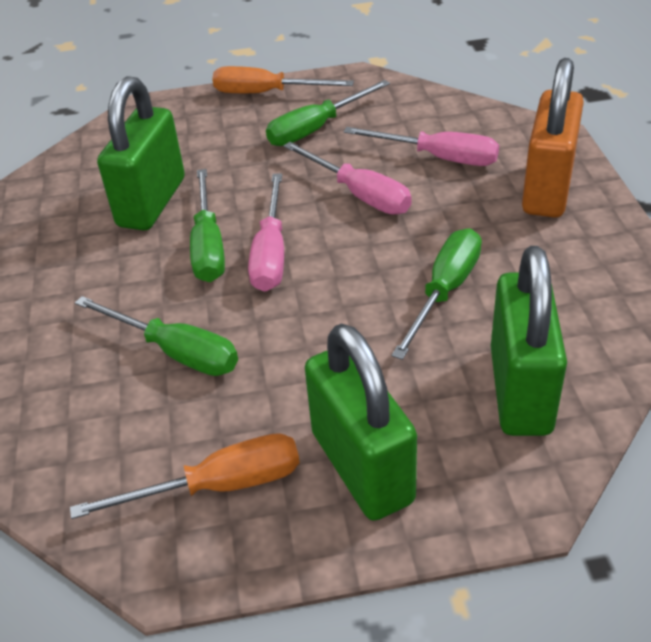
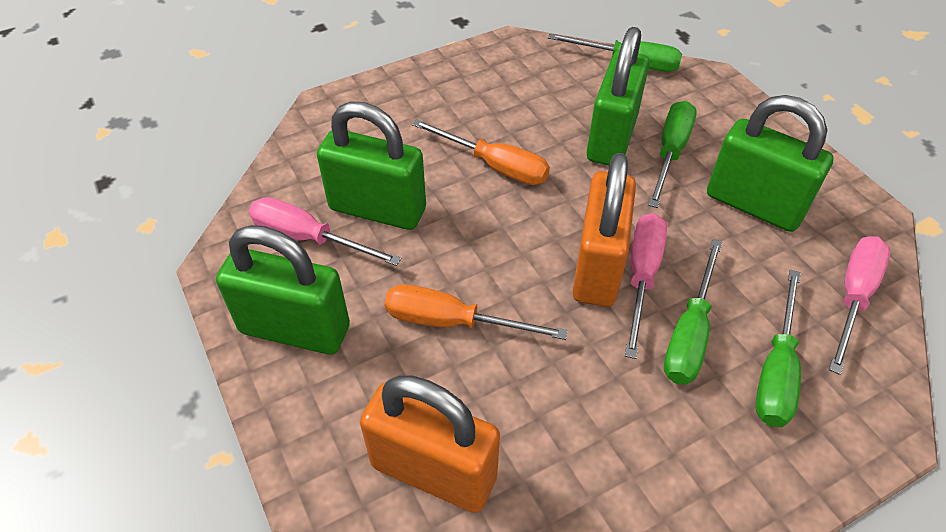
green padlock: 3 -> 4
orange padlock: 1 -> 2

